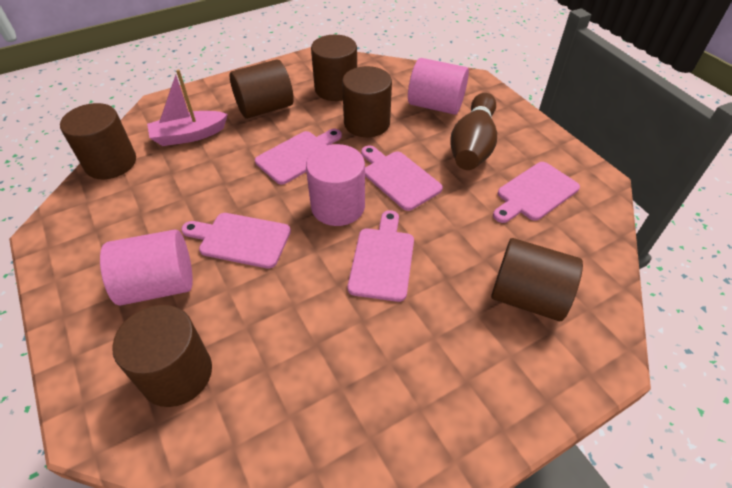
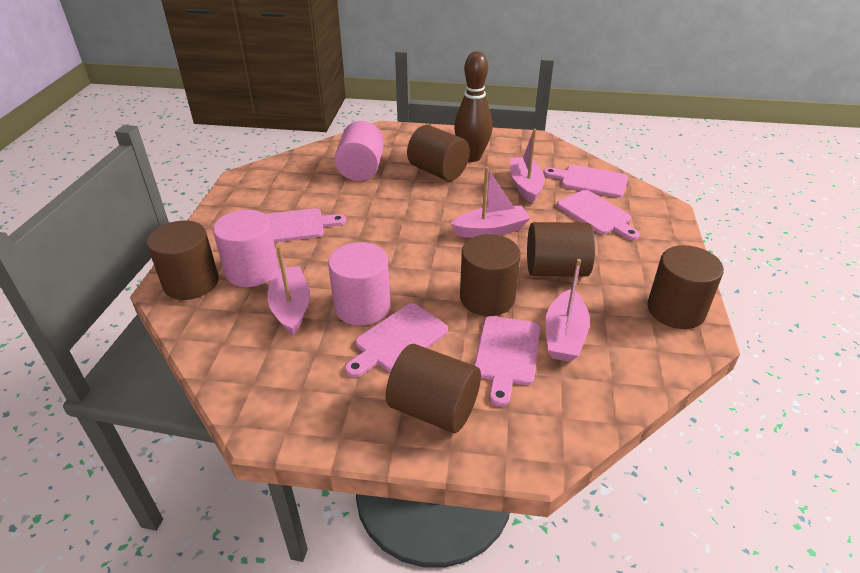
pink boat: 1 -> 4

